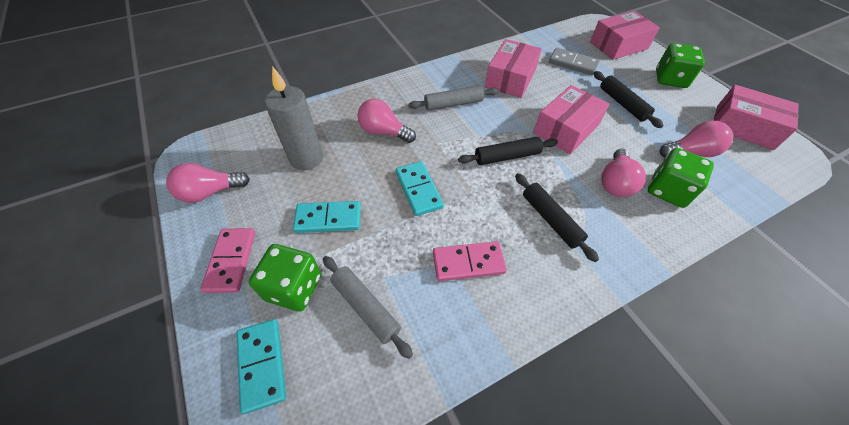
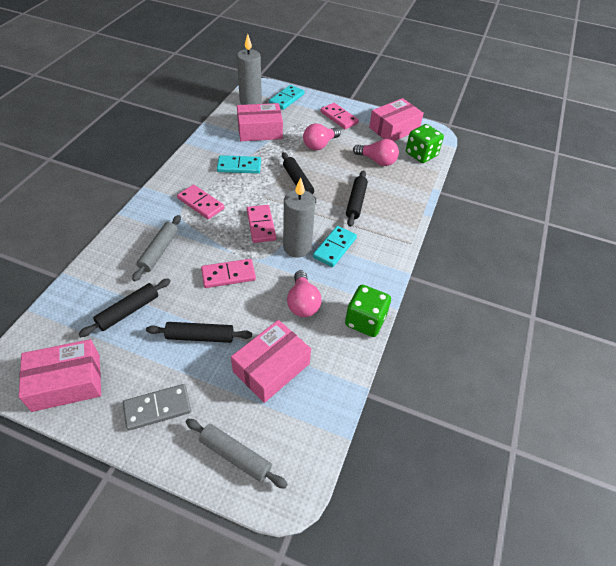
black rolling pin: 3 -> 4
green dice: 3 -> 2
grey candle: 1 -> 2
pink domino: 2 -> 4
pink light bulb: 4 -> 3

